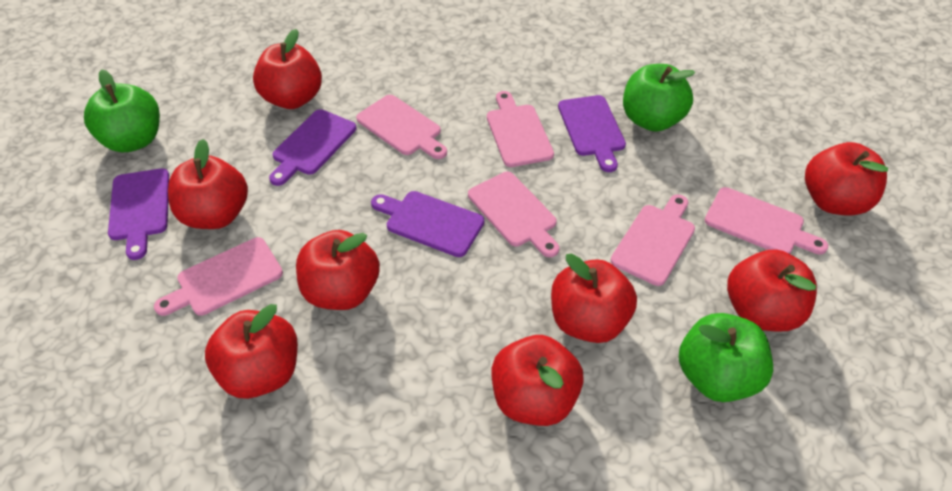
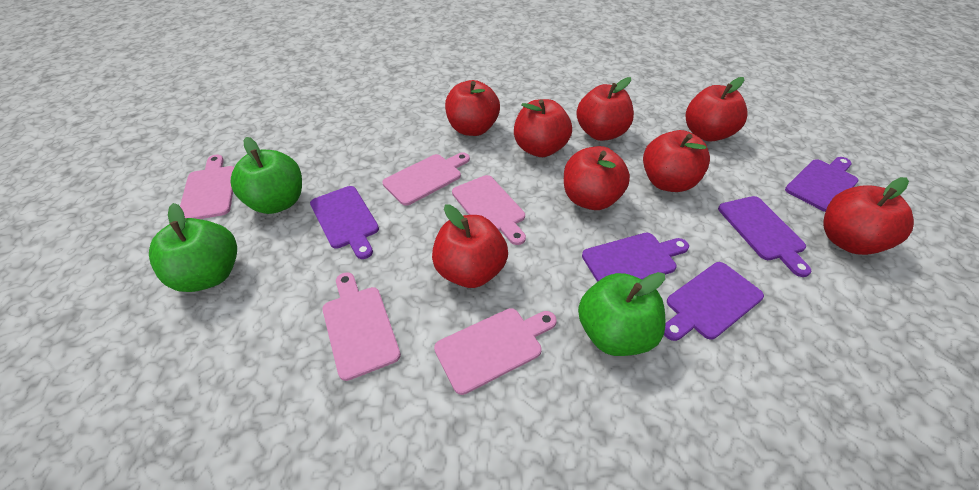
pink cutting board: 6 -> 5
purple cutting board: 4 -> 5

